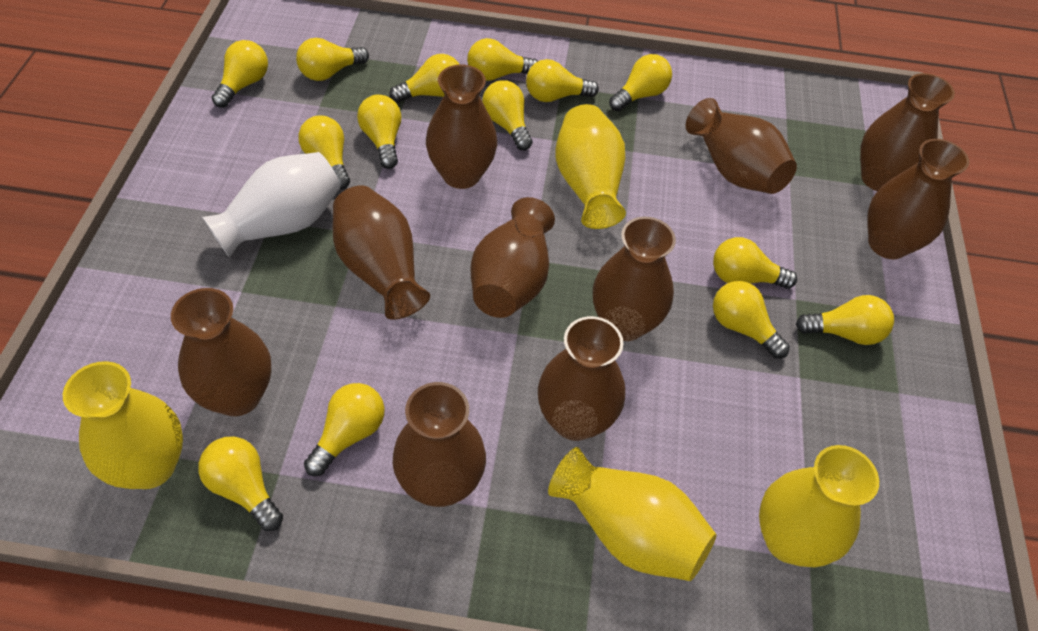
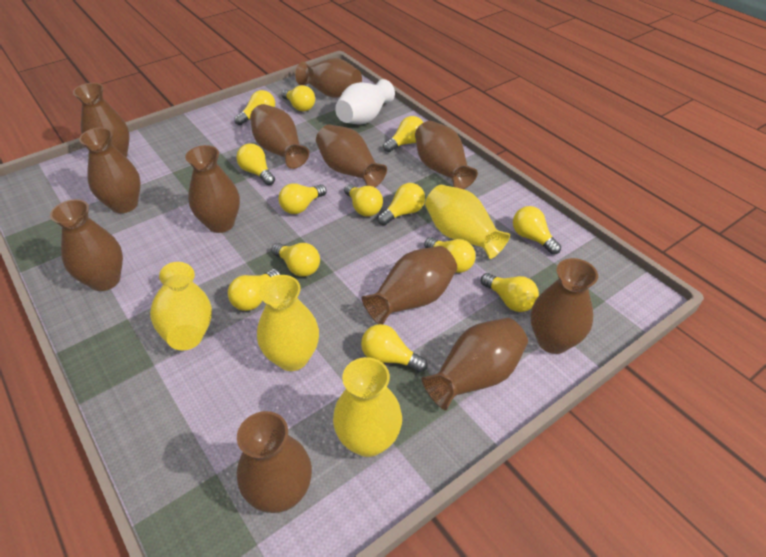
brown vase: 10 -> 12
yellow light bulb: 14 -> 13

